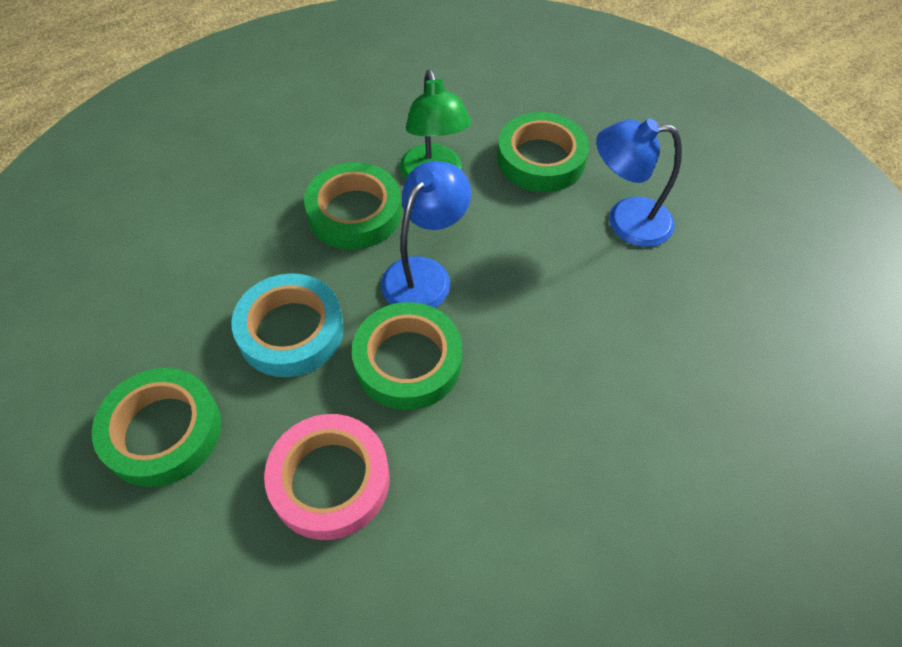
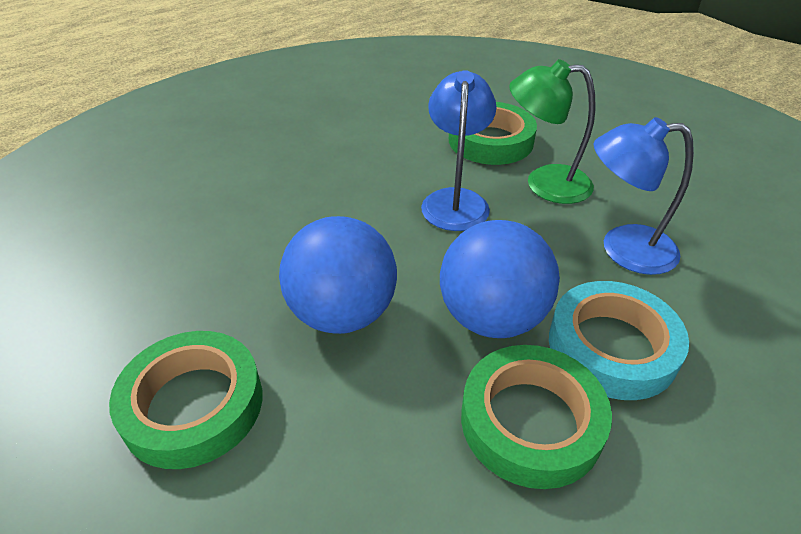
blue ball: 0 -> 2
green tape: 4 -> 3
pink tape: 1 -> 0

